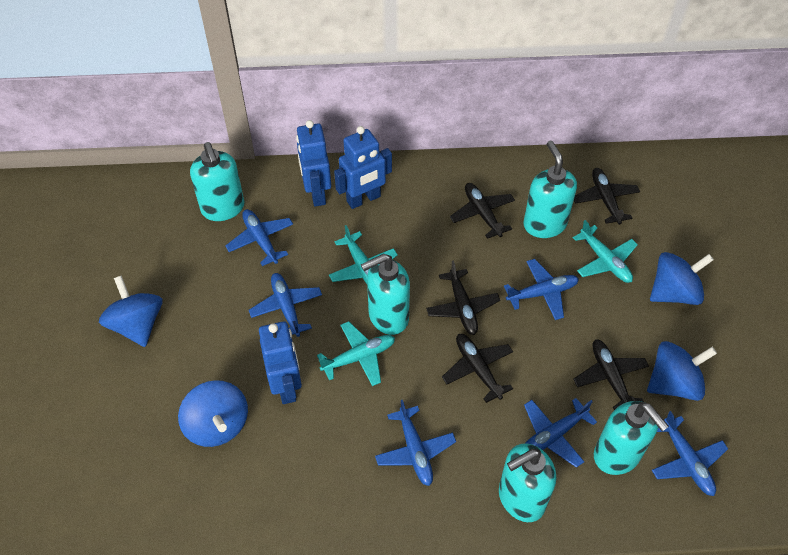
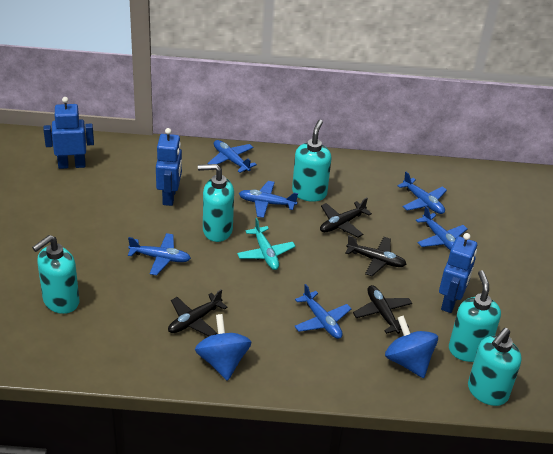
black plane: 5 -> 4
blue spinning top: 4 -> 2
turquoise plane: 3 -> 1

